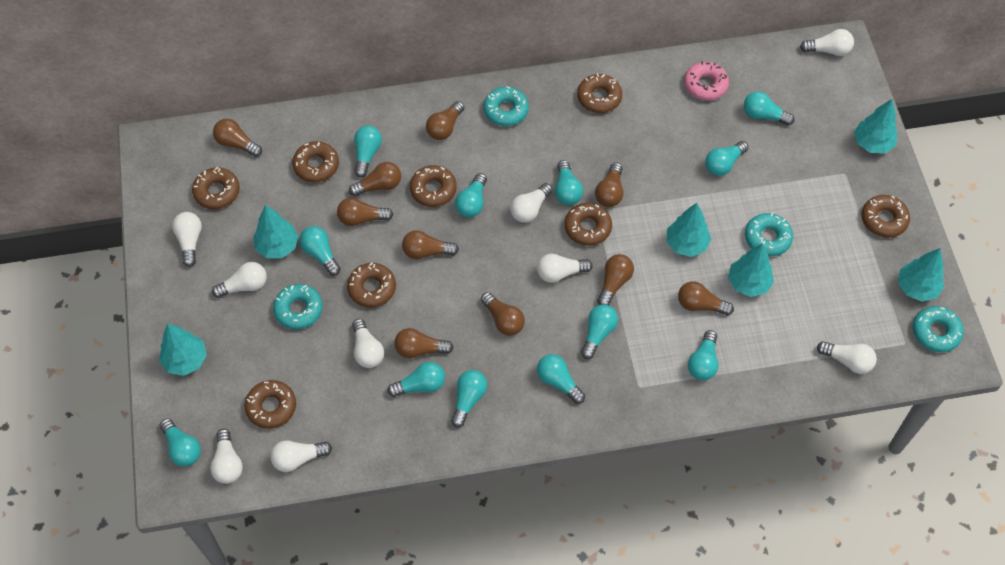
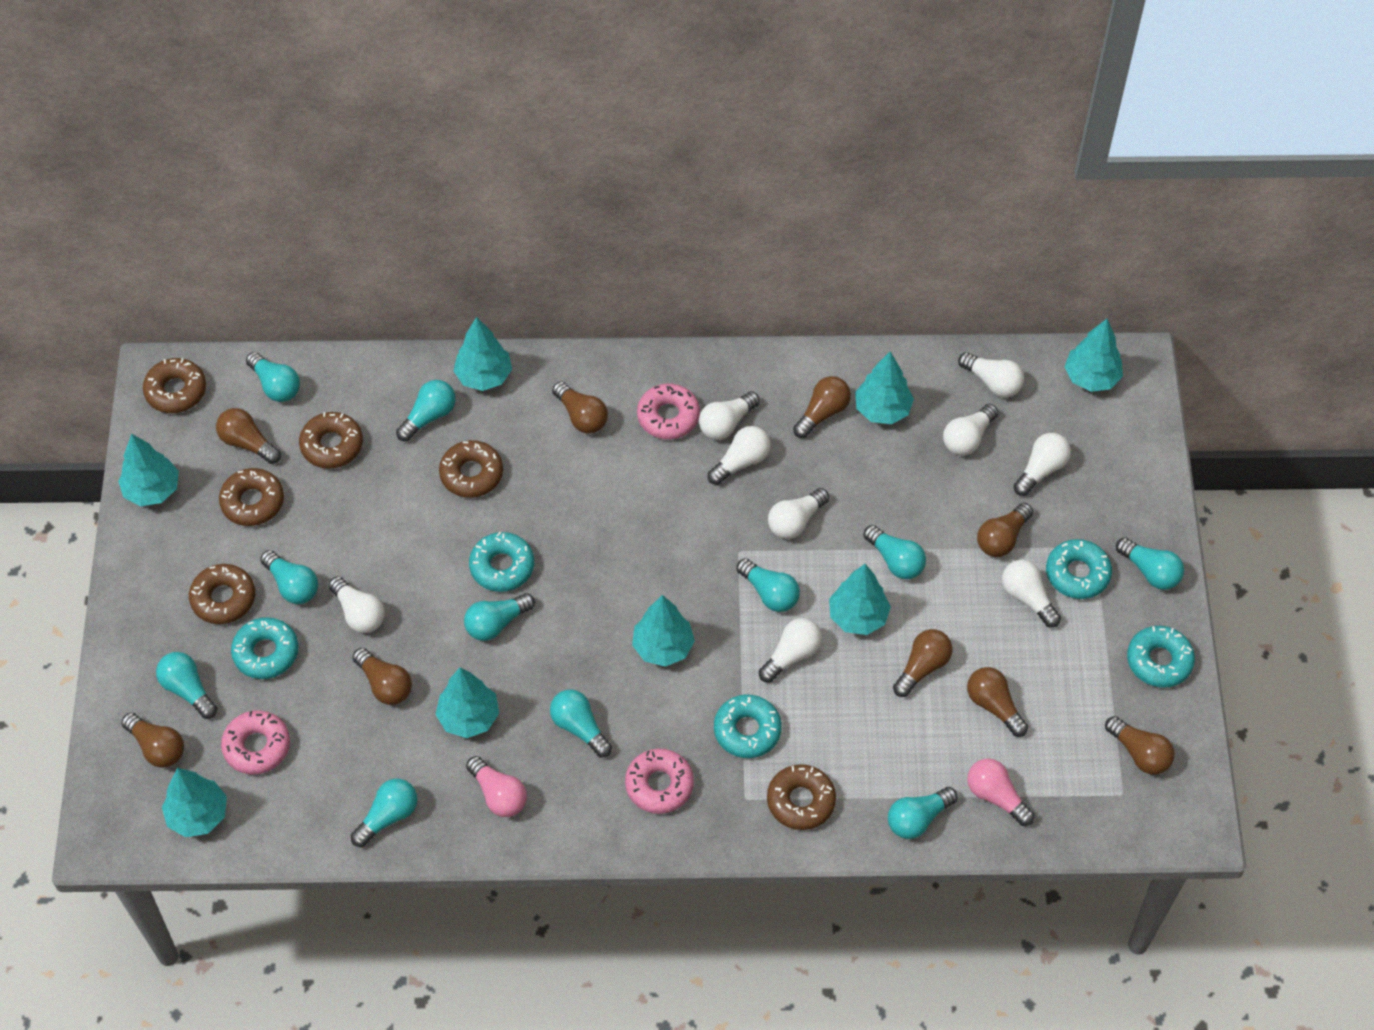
brown donut: 8 -> 6
brown light bulb: 10 -> 9
pink donut: 1 -> 3
pink light bulb: 0 -> 2
turquoise donut: 4 -> 5
turquoise light bulb: 12 -> 11
turquoise tree: 6 -> 8

